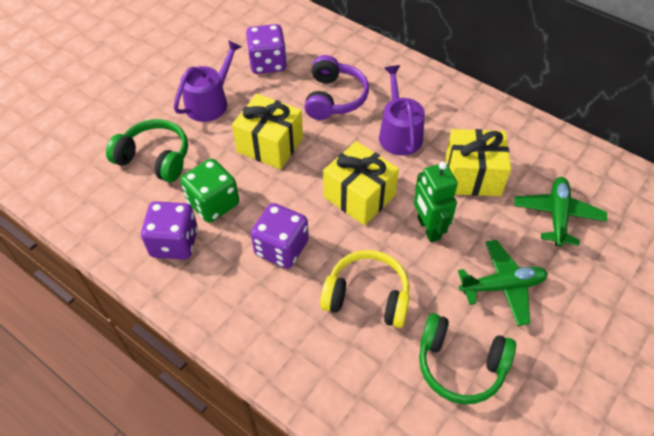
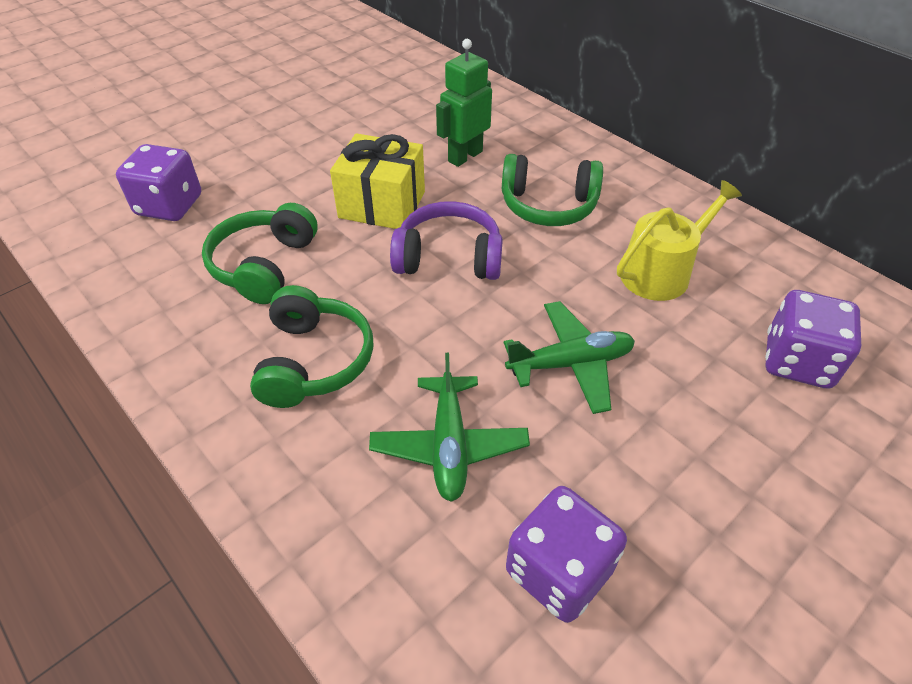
green dice: 1 -> 0
green headphones: 2 -> 3
purple watering can: 2 -> 0
yellow gift: 3 -> 1
yellow headphones: 1 -> 0
yellow watering can: 0 -> 1

